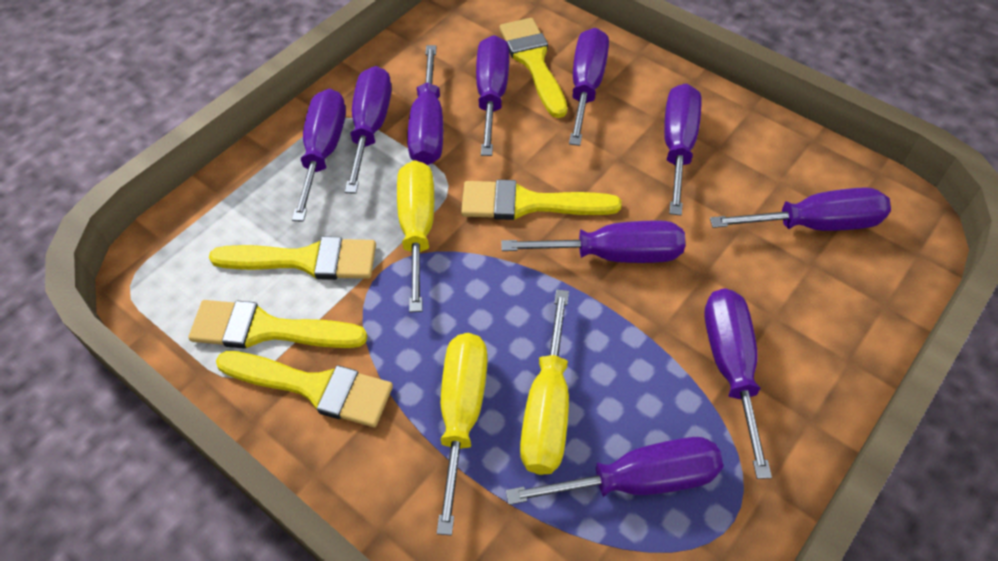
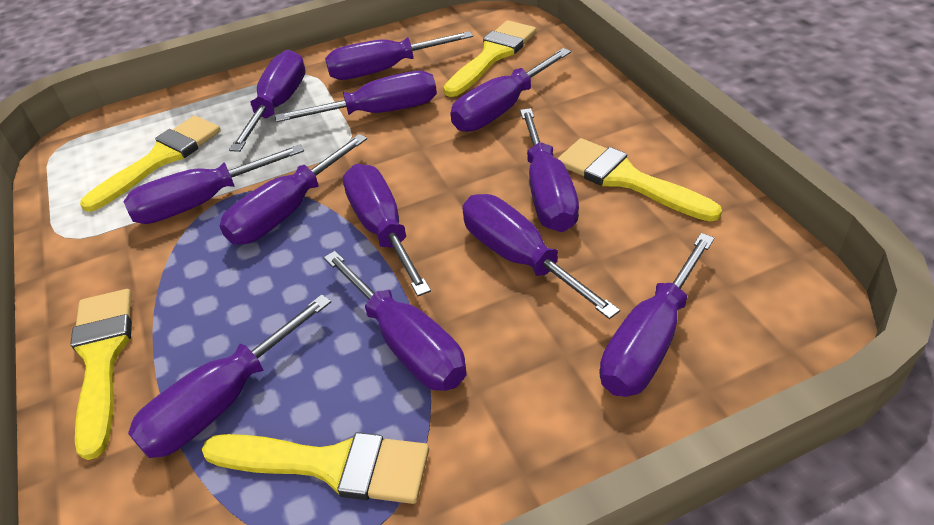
purple screwdriver: 10 -> 12
yellow screwdriver: 3 -> 0

